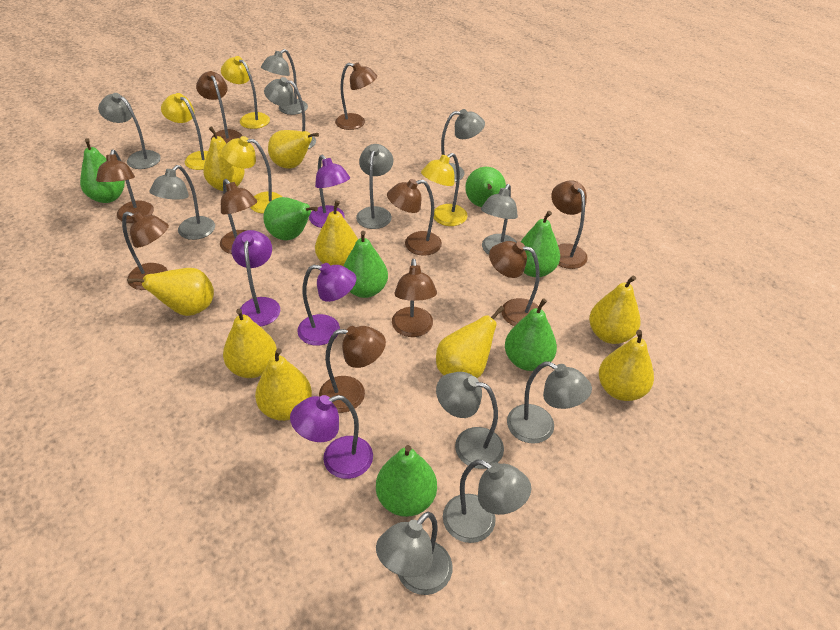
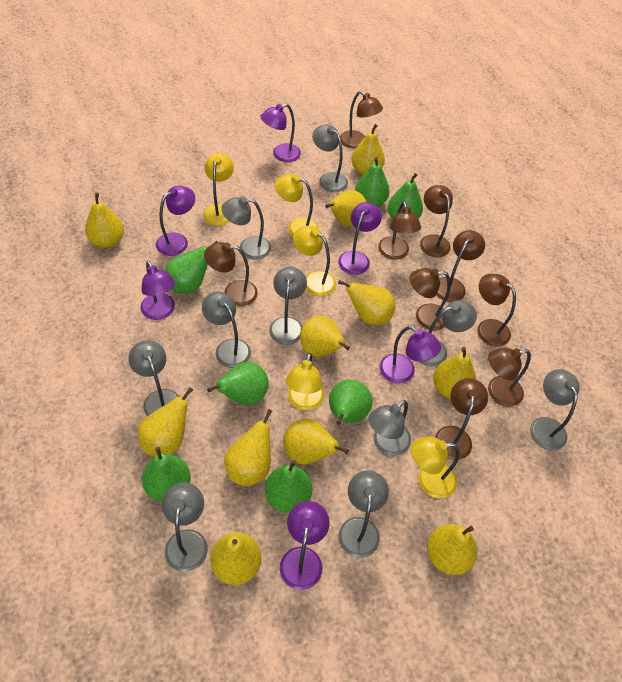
brown lamp: 10 -> 9
grey lamp: 11 -> 10
purple lamp: 4 -> 6
yellow lamp: 4 -> 5
yellow pear: 9 -> 11

